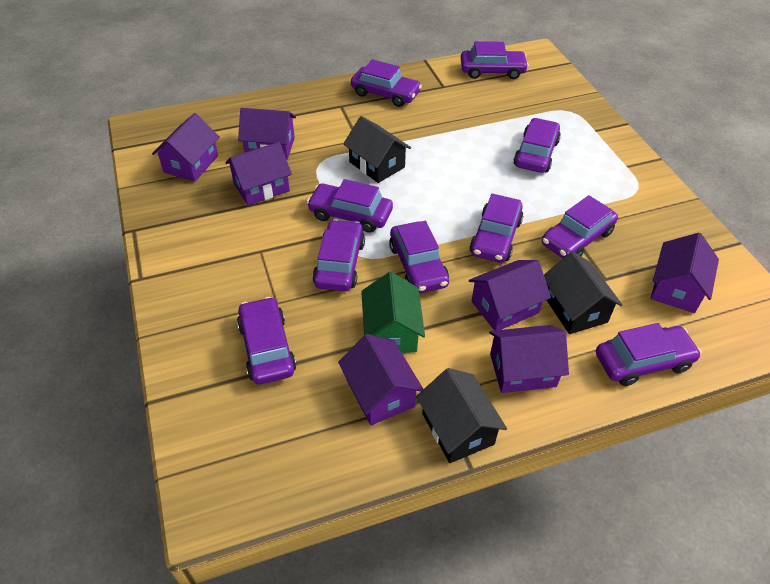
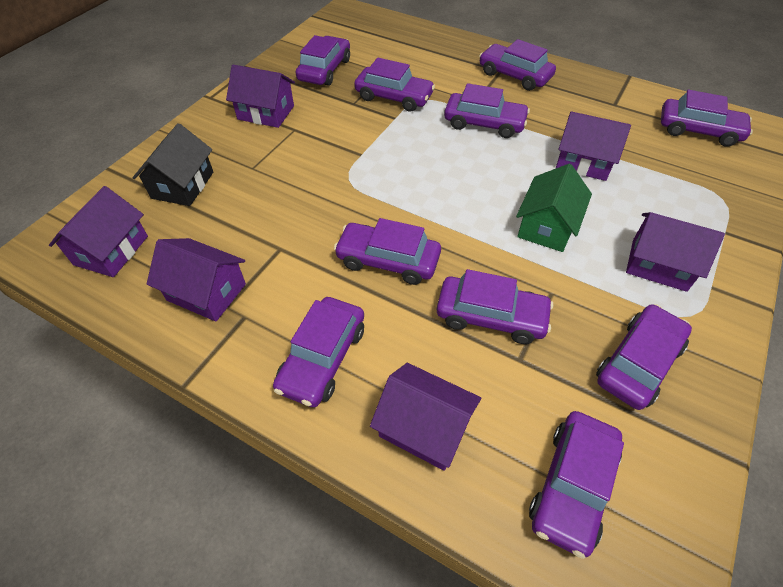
black house: 3 -> 1
purple house: 7 -> 6

